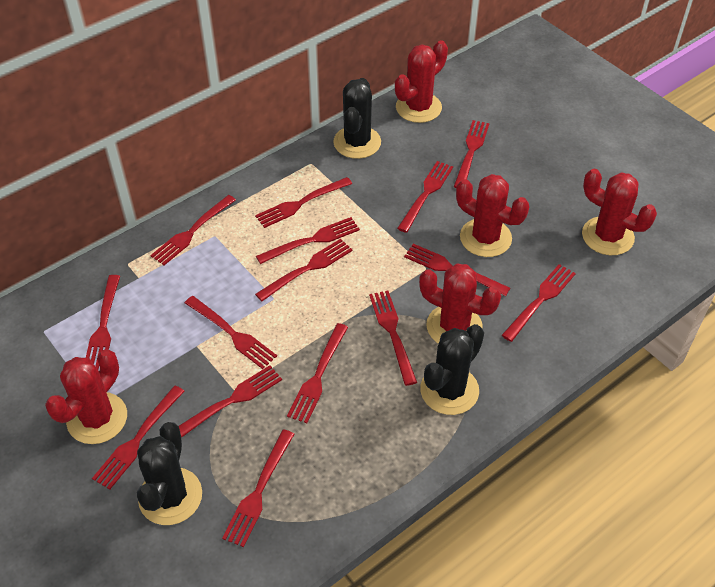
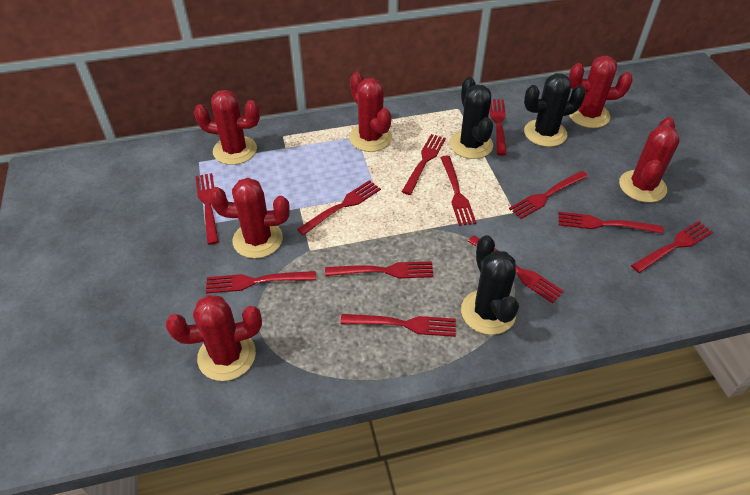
red cactus: 5 -> 6
red fork: 15 -> 12

